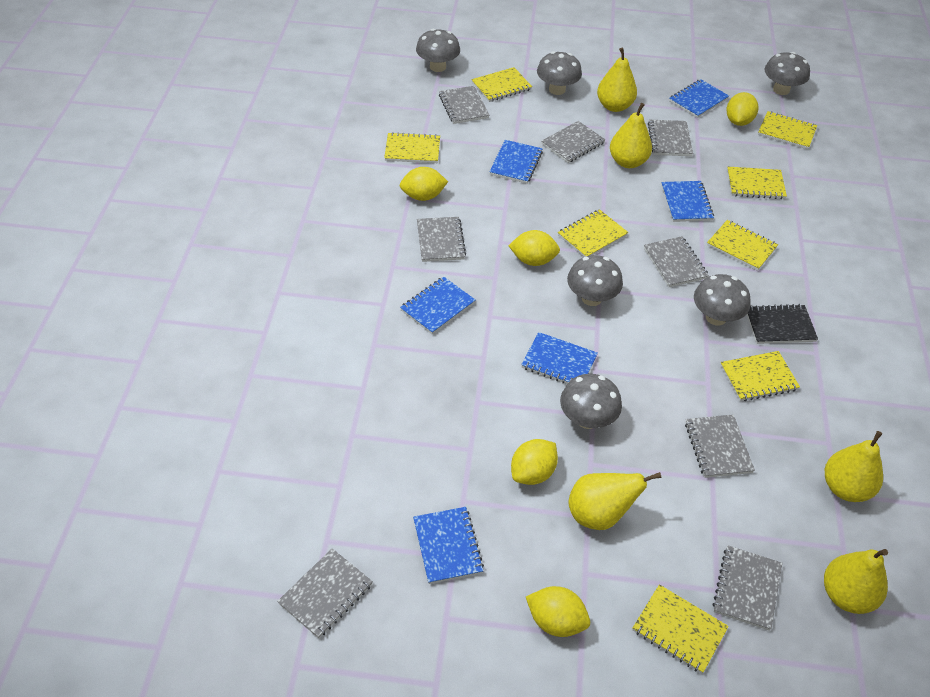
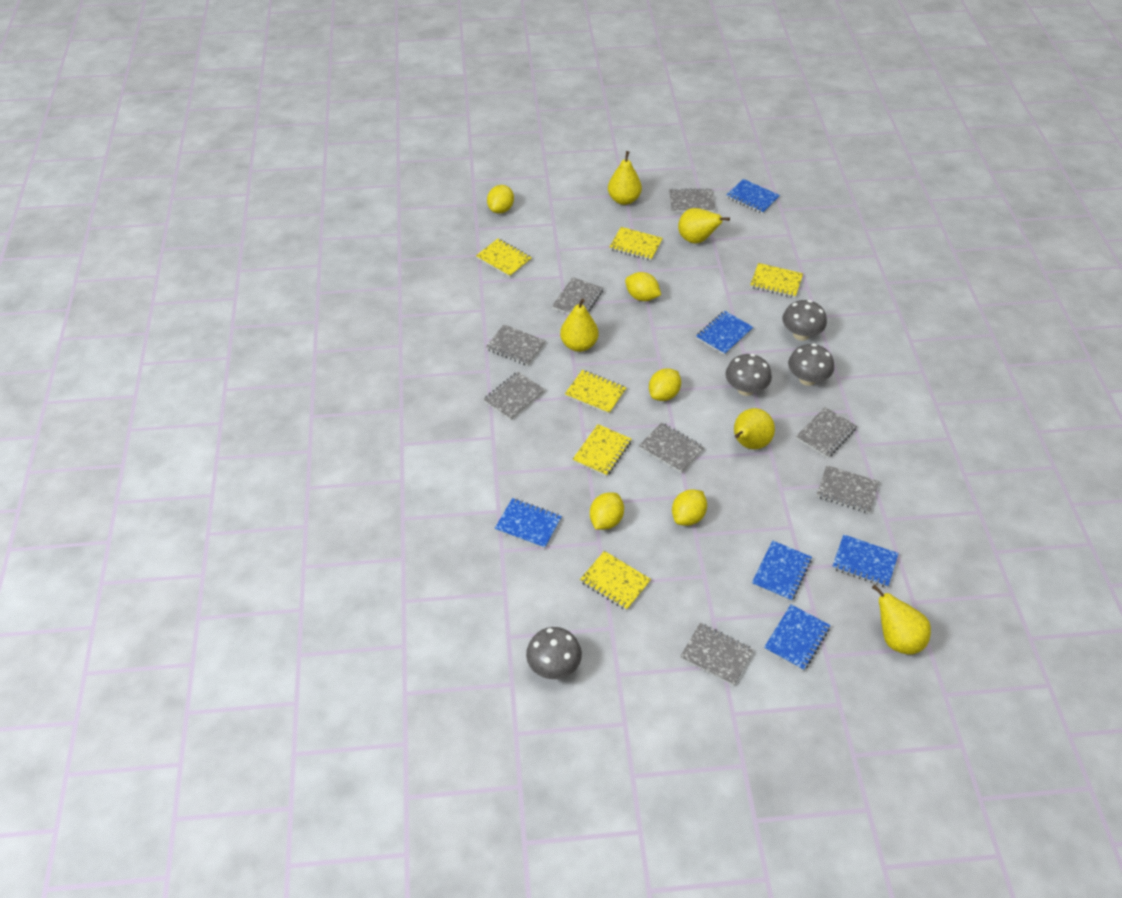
black notebook: 1 -> 0
grey mushroom: 6 -> 4
yellow notebook: 8 -> 6

